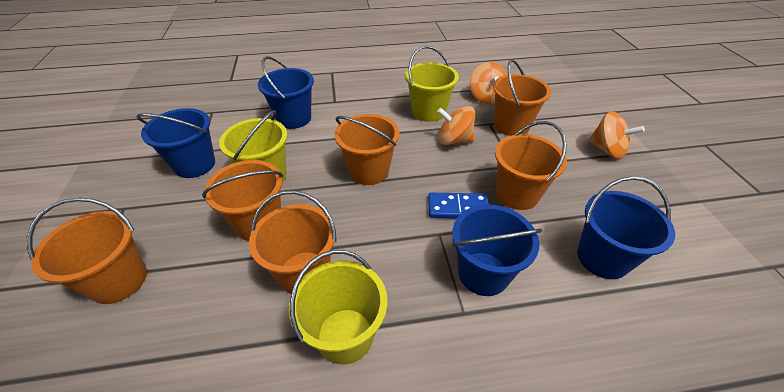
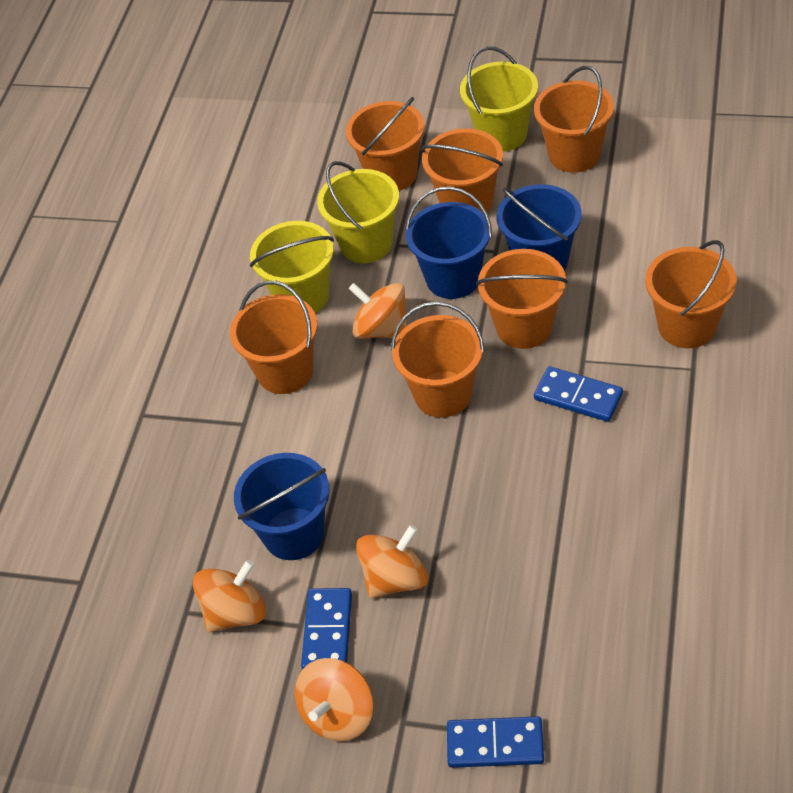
blue bucket: 4 -> 3
blue domino: 1 -> 3
orange bucket: 6 -> 7
orange spinning top: 3 -> 4

